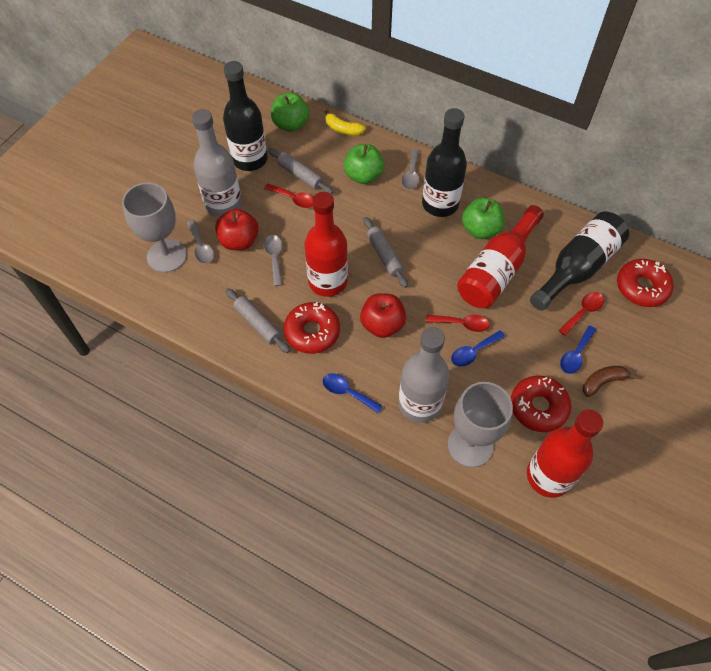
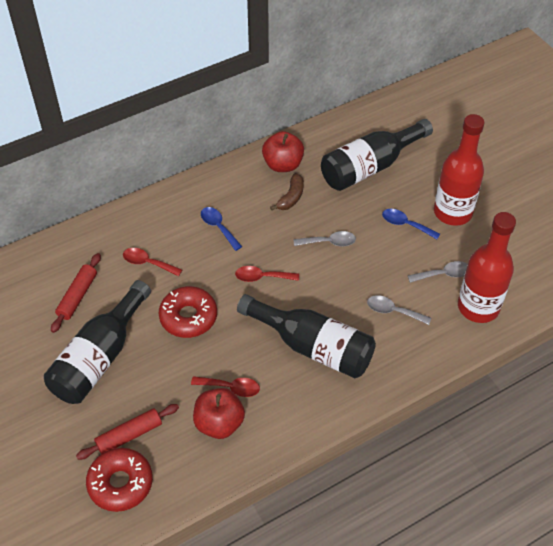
blue spoon: 3 -> 2
green apple: 3 -> 0
grey bottle: 2 -> 0
grey goblet: 2 -> 0
grey rolling pin: 3 -> 0
red bottle: 3 -> 2
red donut: 3 -> 2
red rolling pin: 0 -> 2
yellow banana: 1 -> 0

